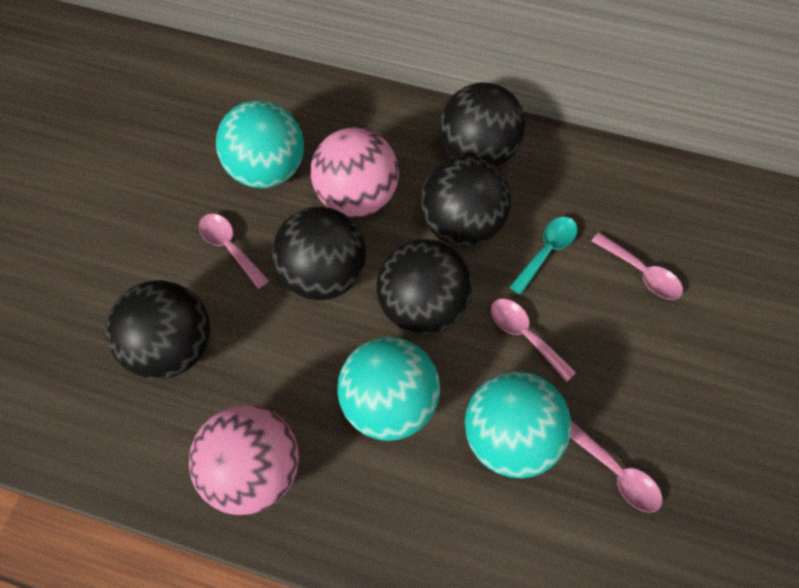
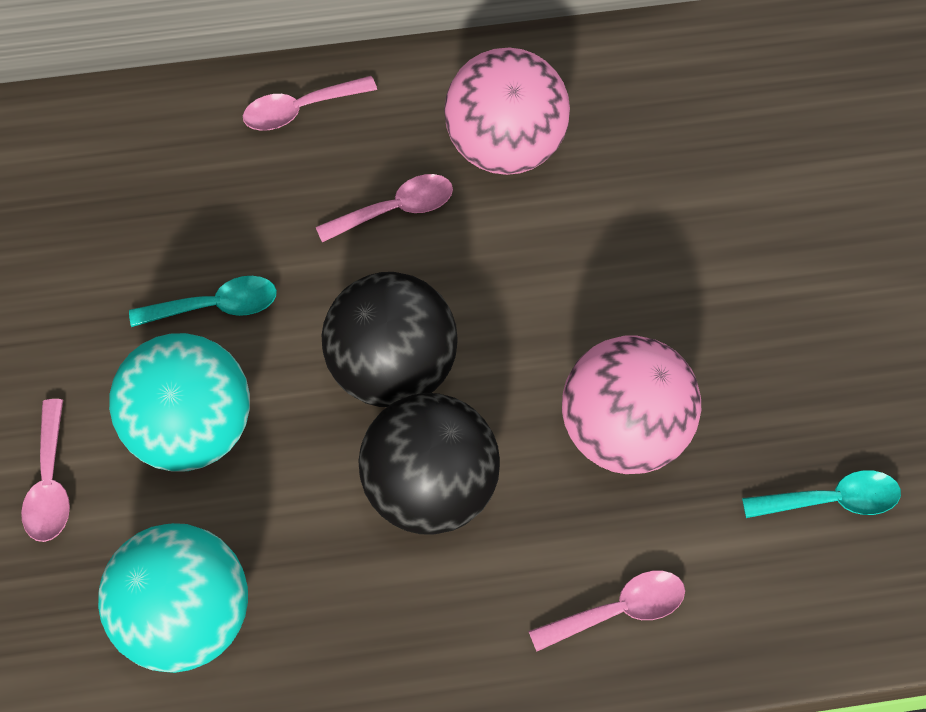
black ball: 5 -> 2
turquoise ball: 3 -> 2
turquoise spoon: 1 -> 2

